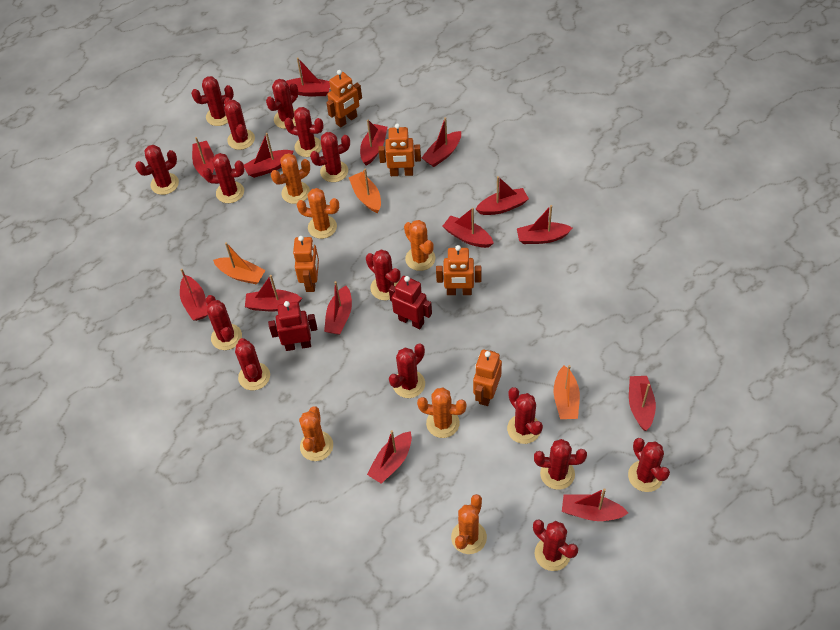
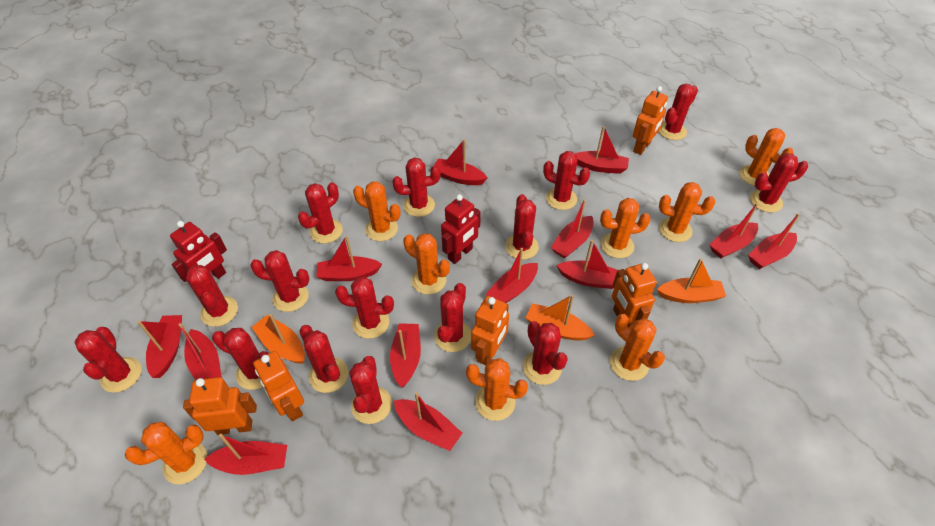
orange cactus: 6 -> 8
red boat: 14 -> 13

